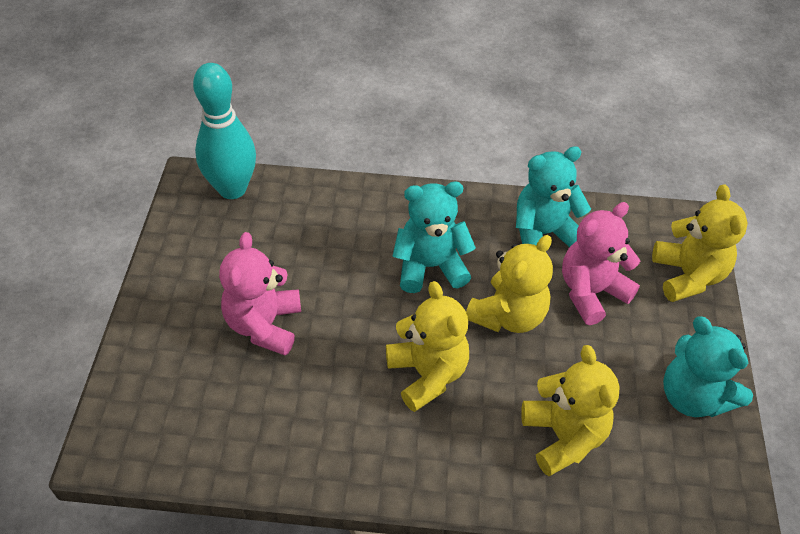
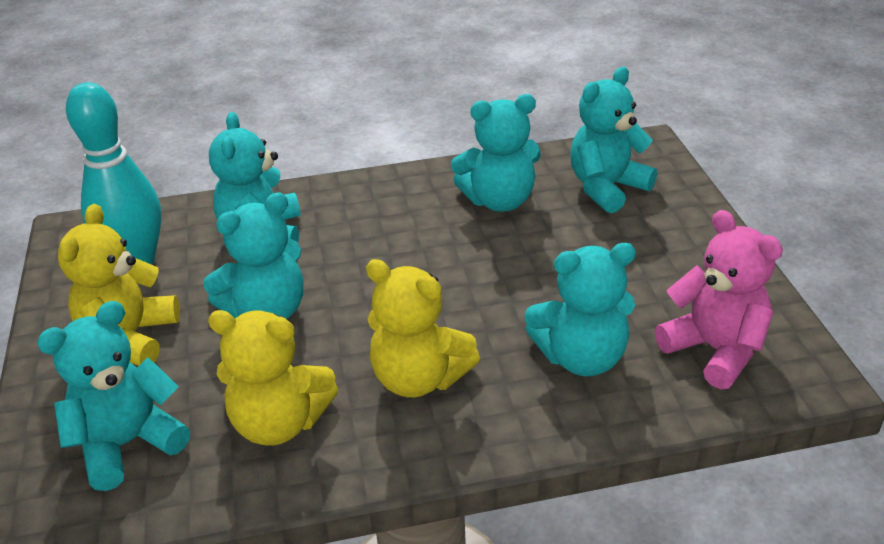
pink teddy bear: 2 -> 1
turquoise teddy bear: 3 -> 6
yellow teddy bear: 4 -> 3

